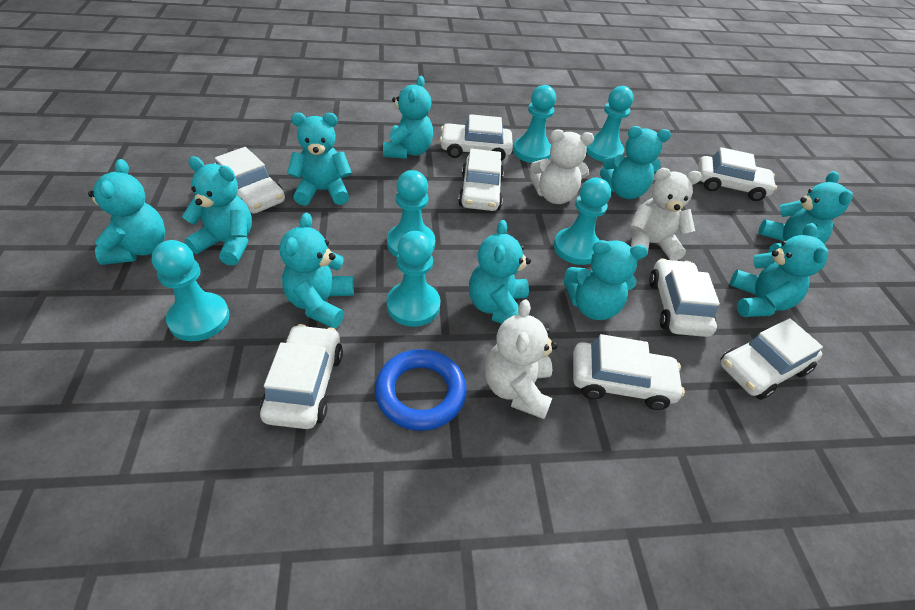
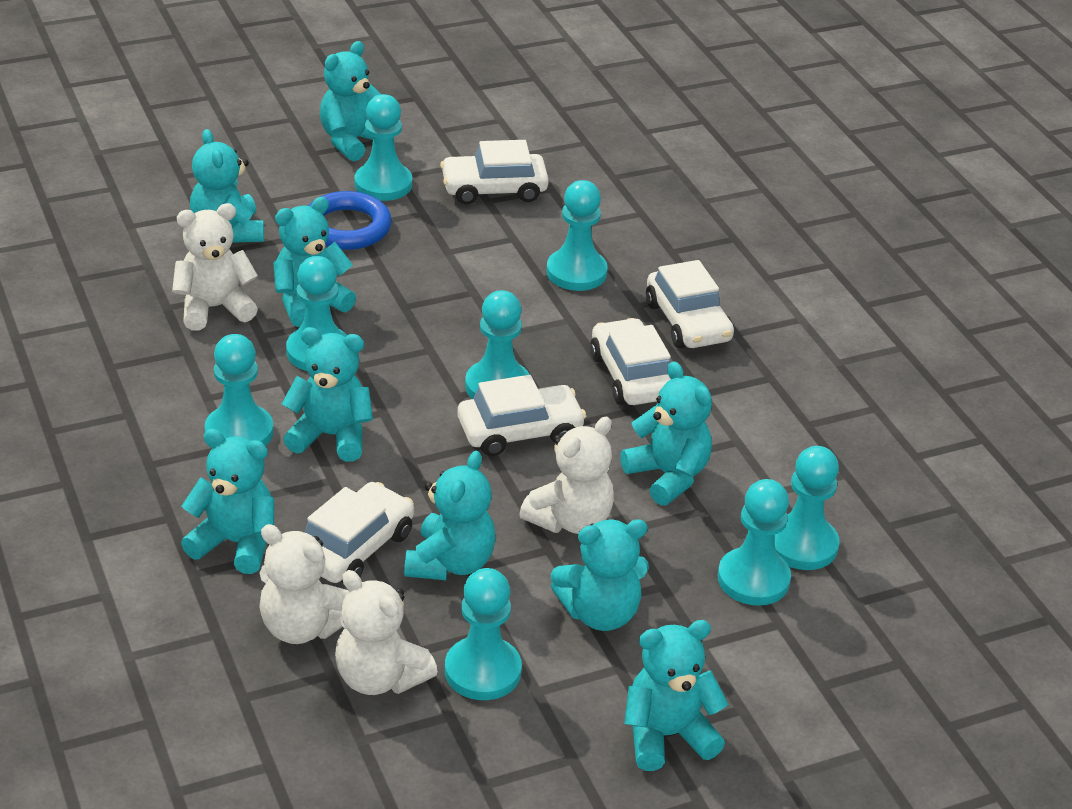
turquoise pawn: 6 -> 8
turquoise teddy bear: 10 -> 9
white car: 8 -> 5
white teddy bear: 3 -> 4

